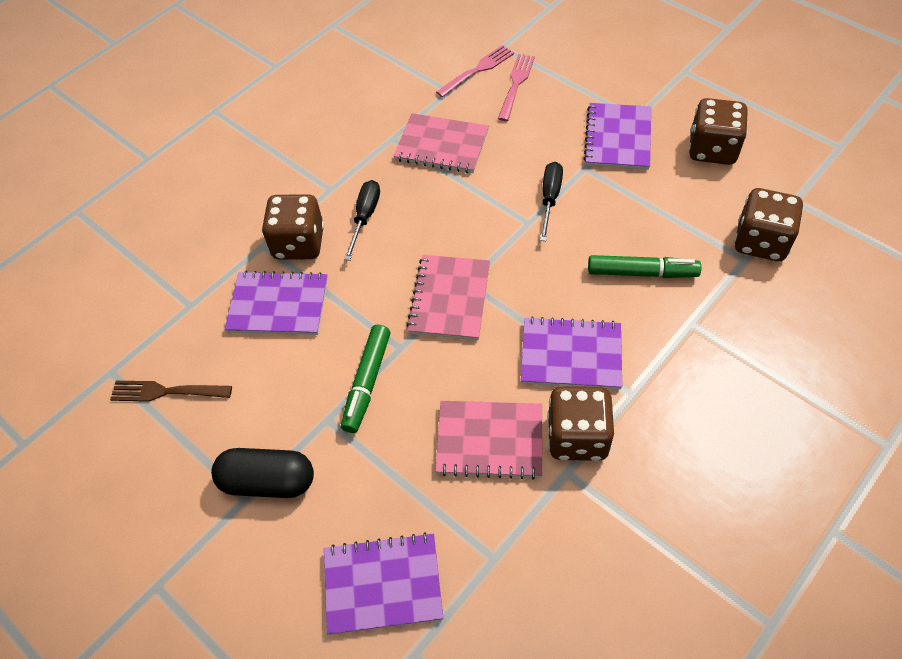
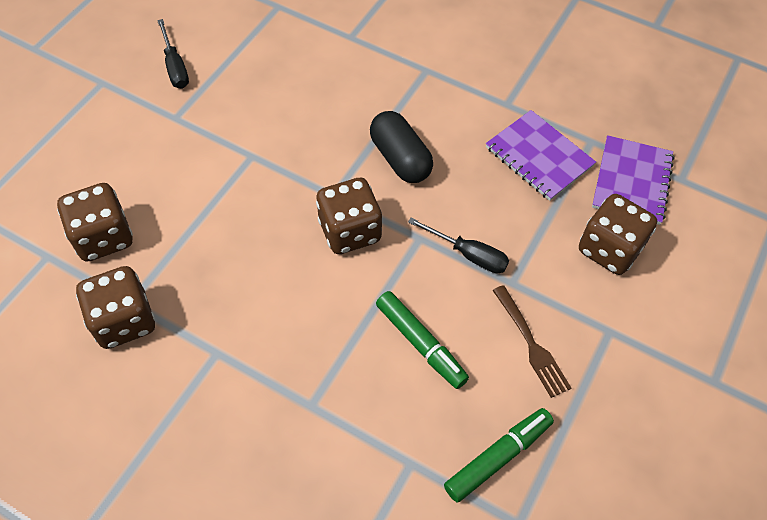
pink fork: 2 -> 0
pink notebook: 3 -> 0
purple notebook: 4 -> 2

